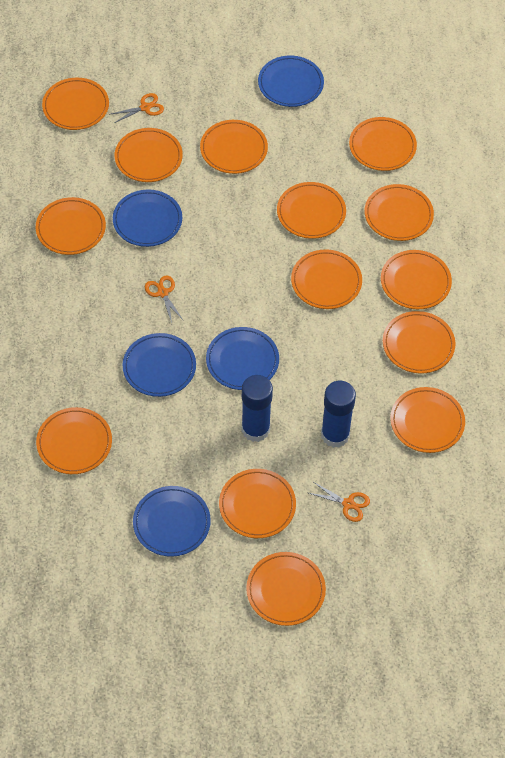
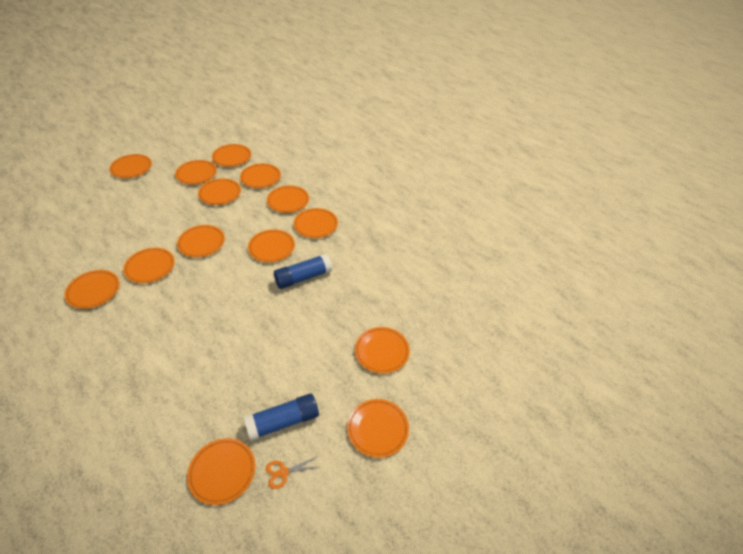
blue plate: 5 -> 0
orange scissors: 3 -> 1

